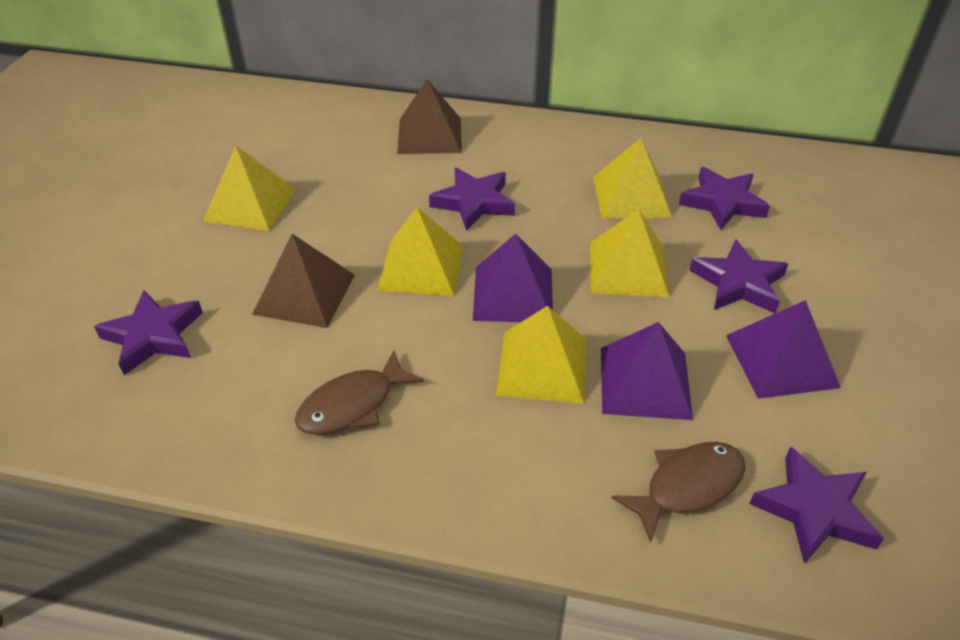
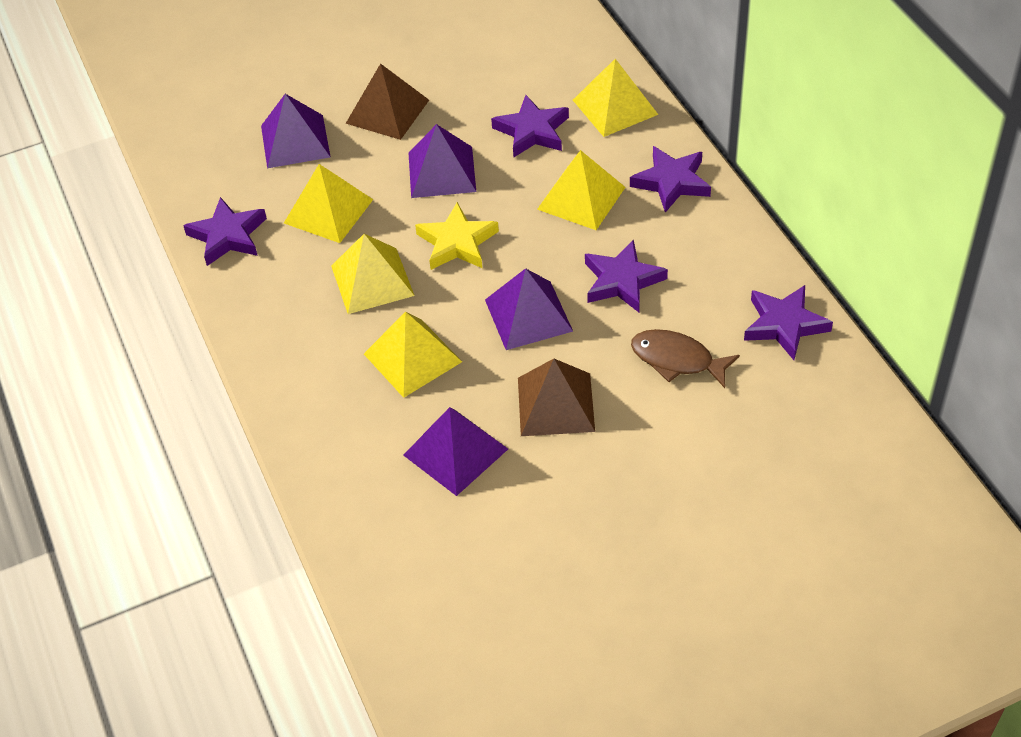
brown fish: 2 -> 1
purple pyramid: 3 -> 4
yellow star: 0 -> 1

